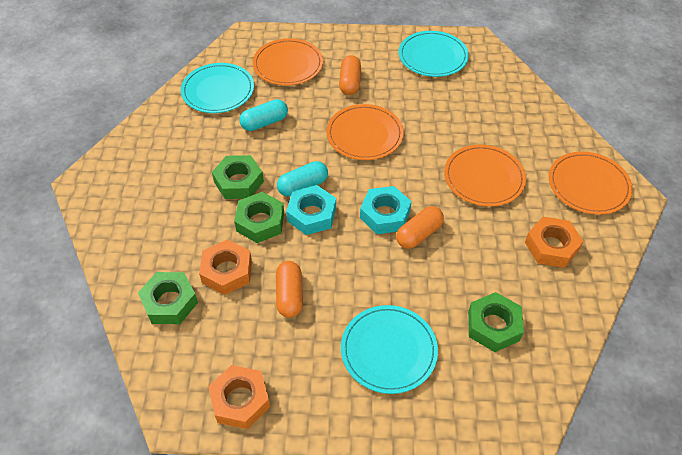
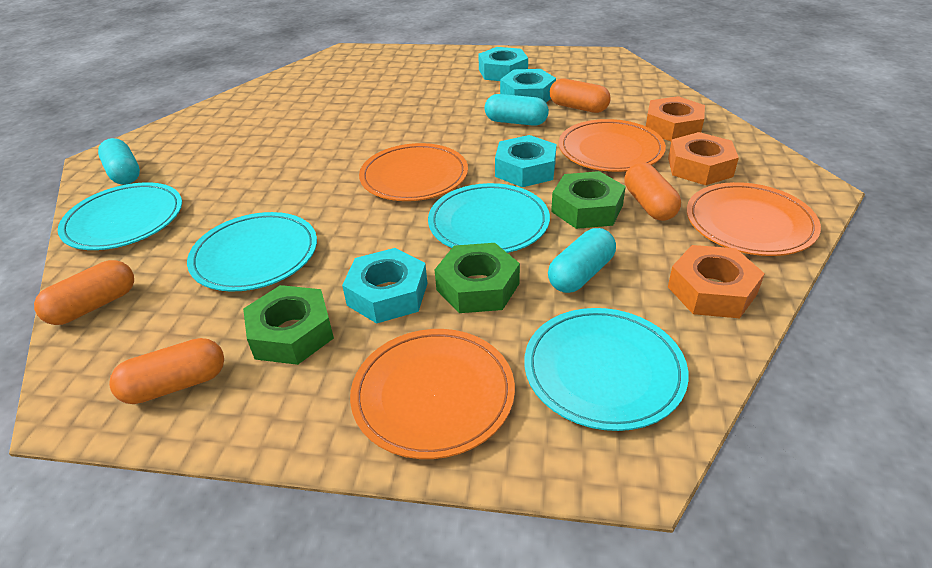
green nut: 4 -> 3
orange capsule: 3 -> 4
turquoise capsule: 2 -> 3
turquoise nut: 2 -> 4
turquoise plate: 3 -> 4

